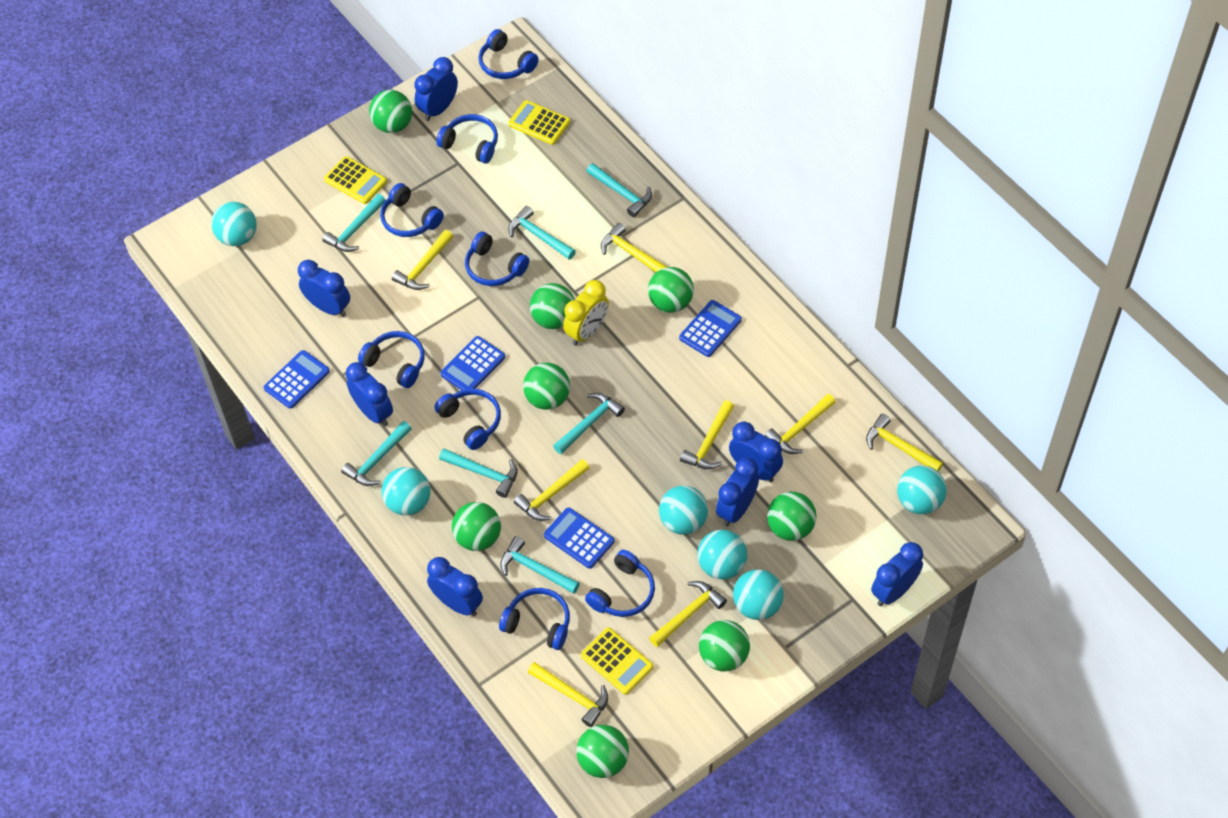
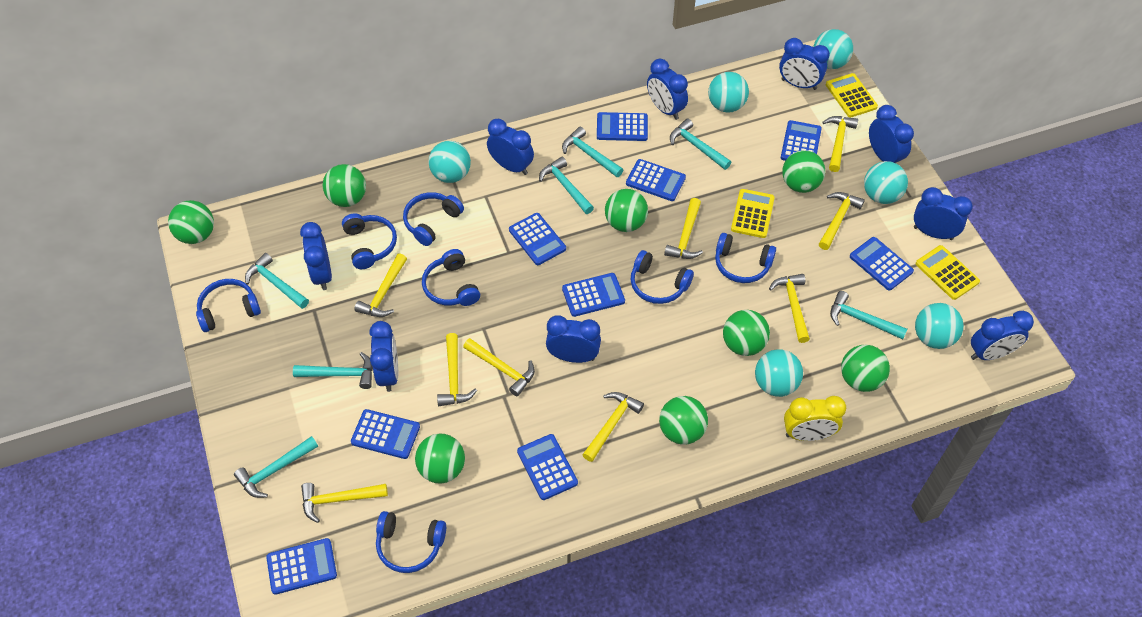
blue calculator: 4 -> 9
blue clock: 7 -> 9
blue headphones: 8 -> 7
yellow hammer: 8 -> 9

